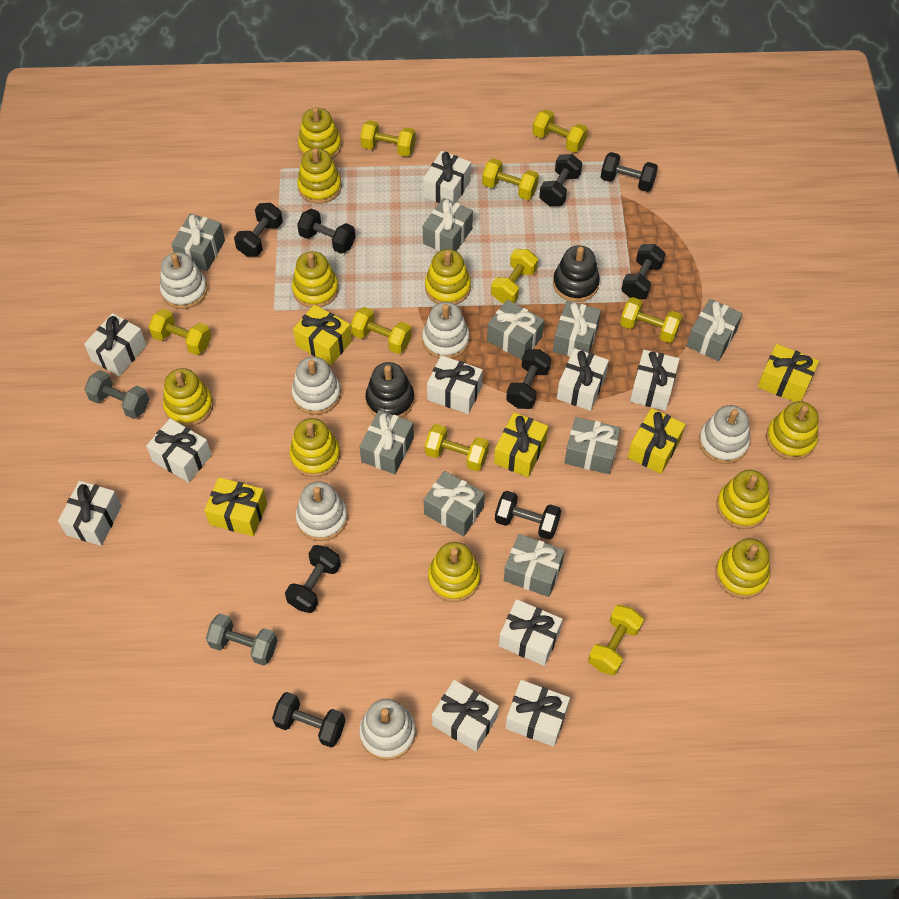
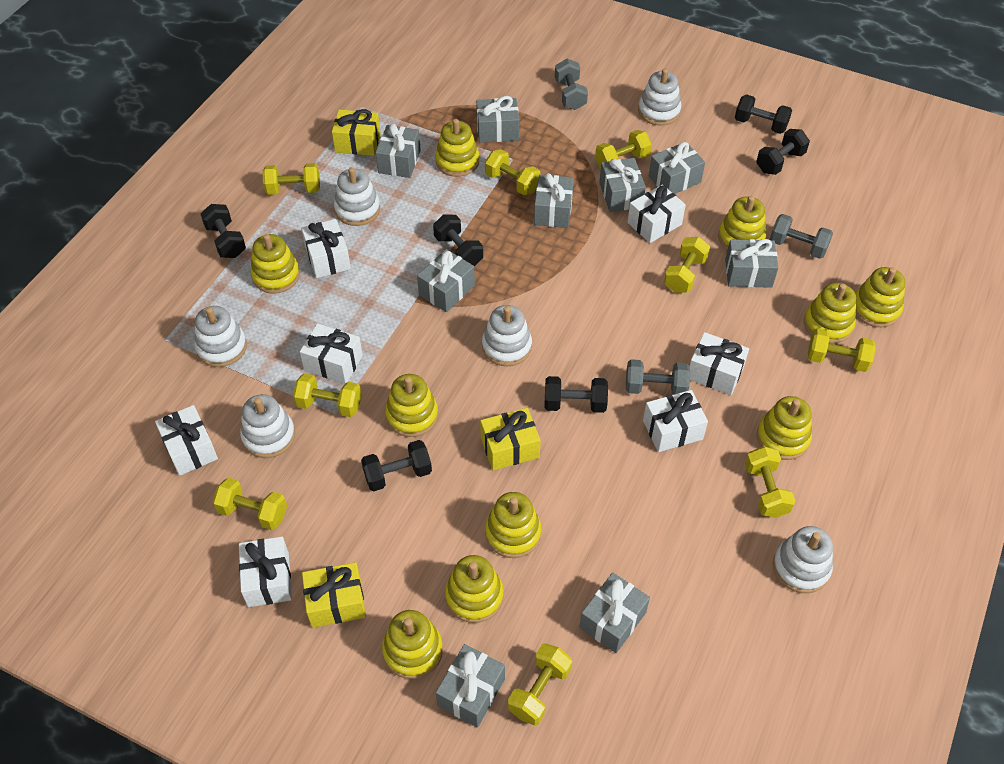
black dumbbell: 9 -> 6
black stacking toy: 2 -> 0
grey dumbbell: 2 -> 3
white gift: 10 -> 7
yellow gift: 5 -> 3

